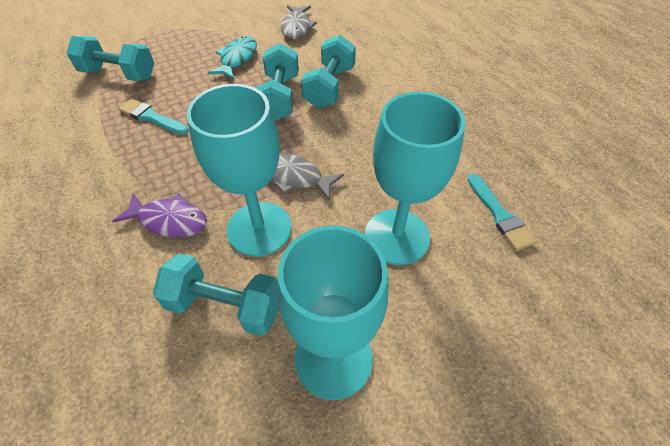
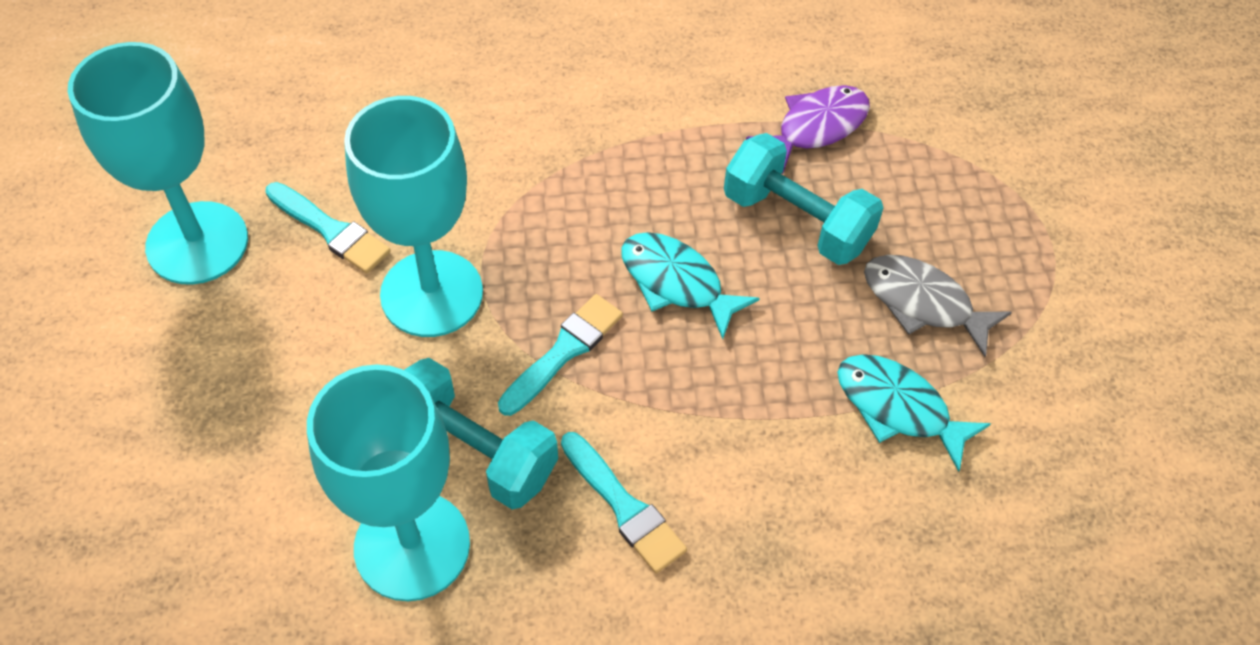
grey fish: 2 -> 1
turquoise brush: 2 -> 3
turquoise dumbbell: 4 -> 2
turquoise fish: 1 -> 2

